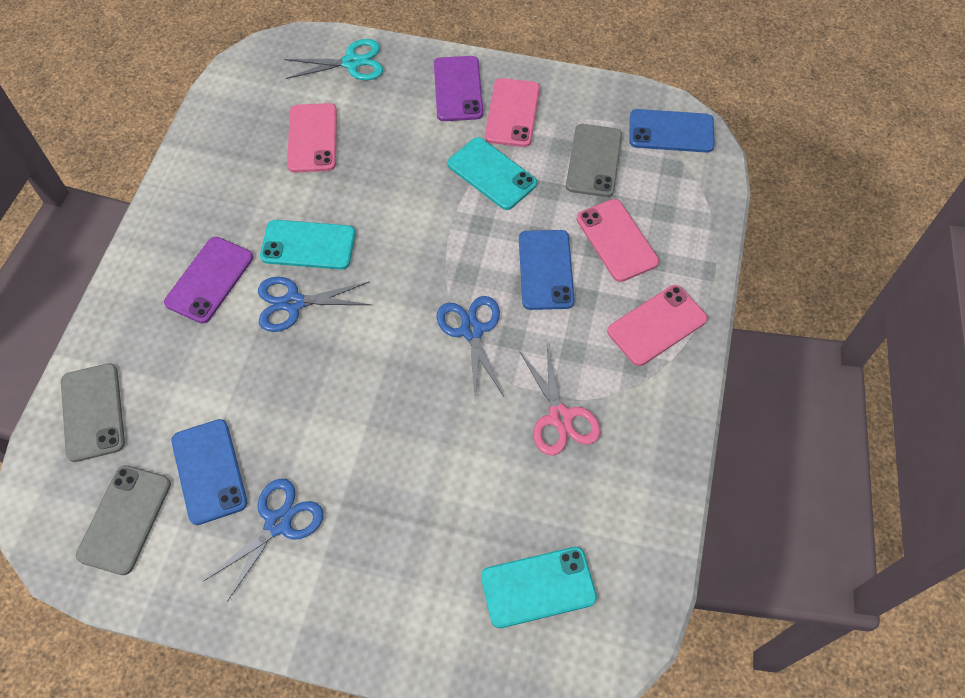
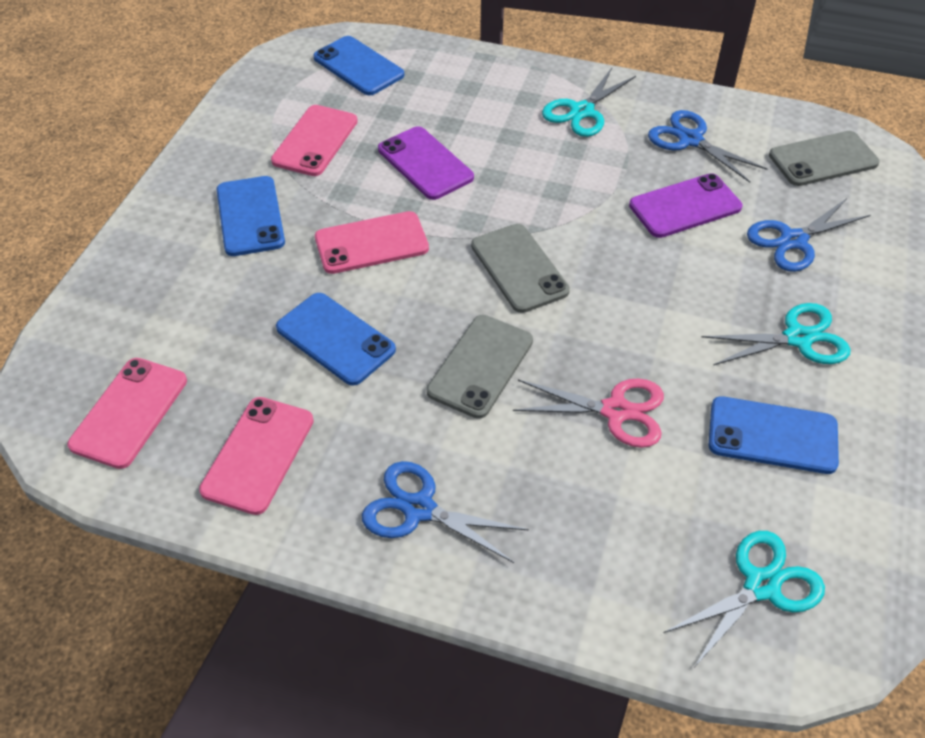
blue phone: 3 -> 4
turquoise phone: 3 -> 0
turquoise scissors: 1 -> 3

